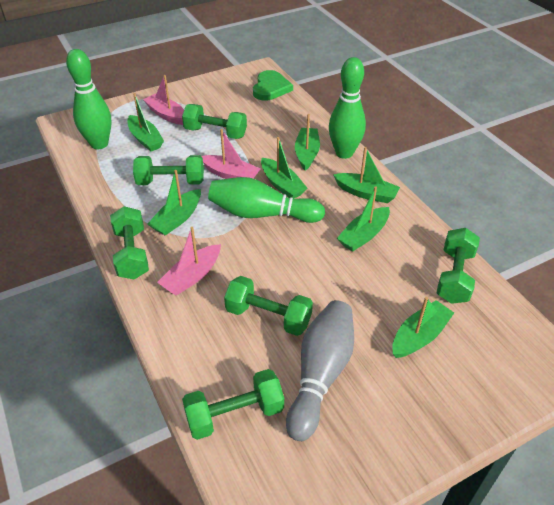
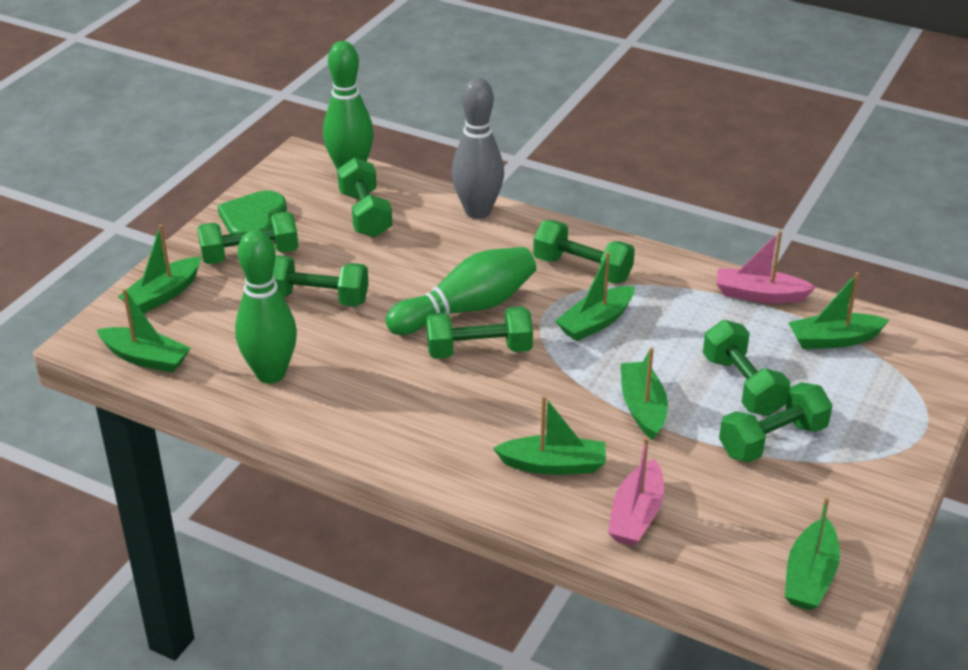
green dumbbell: 6 -> 7
pink boat: 3 -> 2

